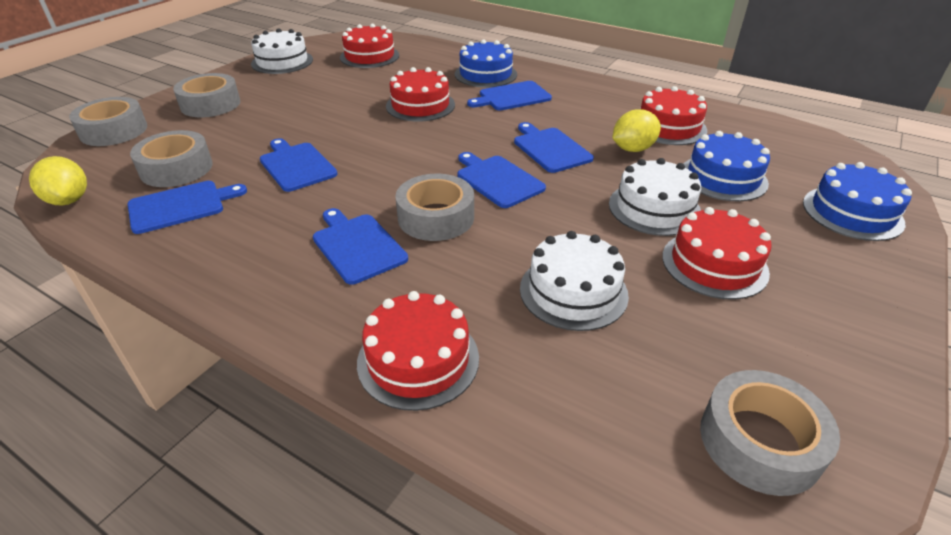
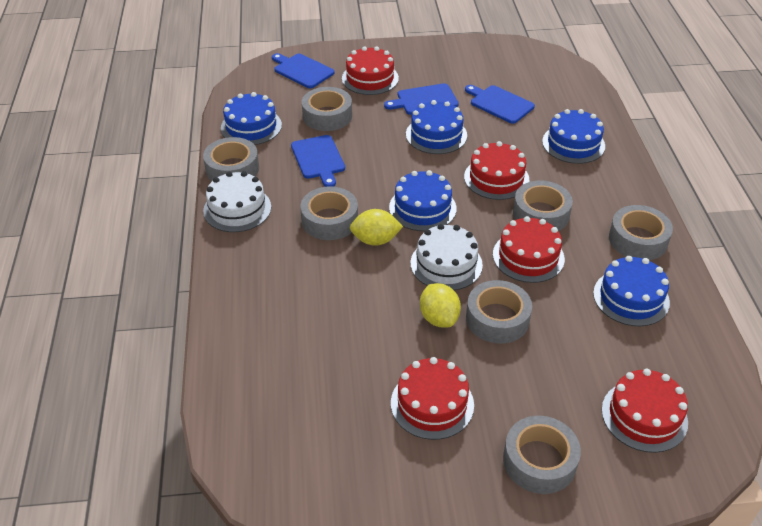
blue cake: 3 -> 5
blue cutting board: 6 -> 4
grey tape: 5 -> 7
white cake: 3 -> 2

